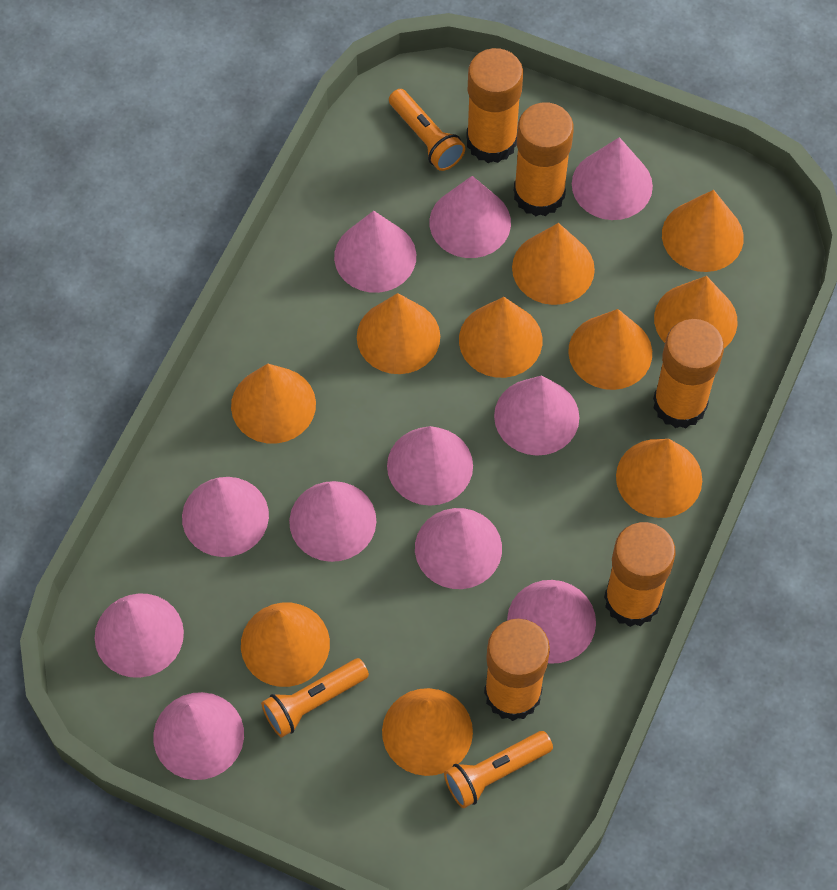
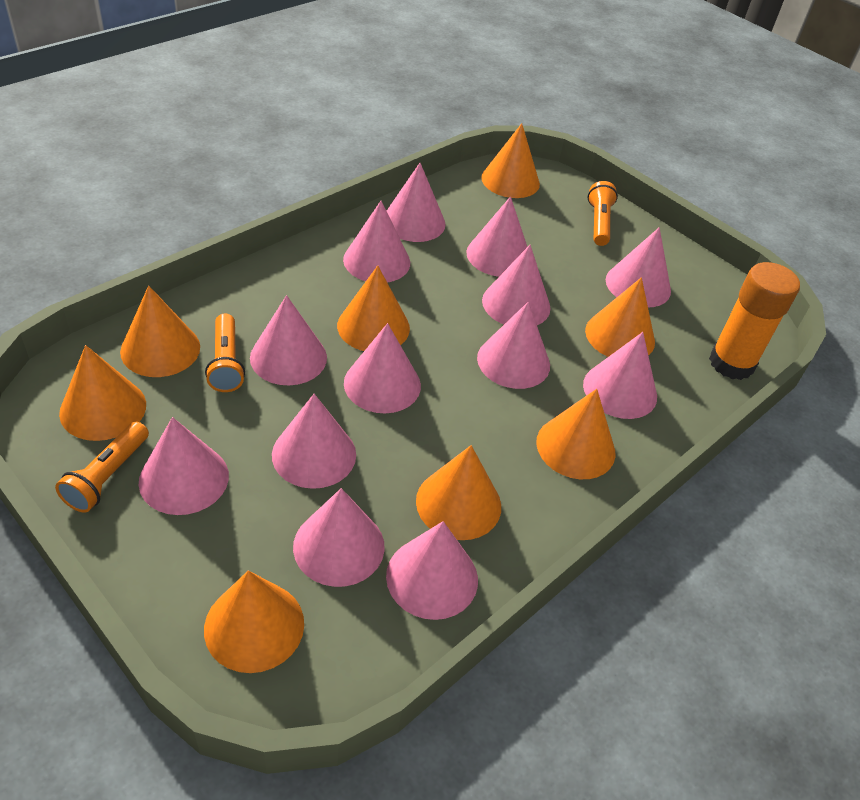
orange cone: 10 -> 8
orange glue stick: 5 -> 1
pink cone: 11 -> 13

